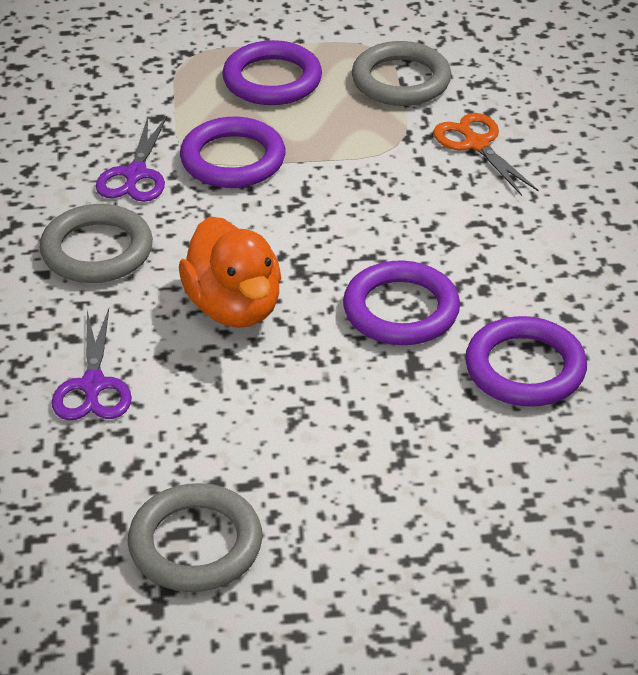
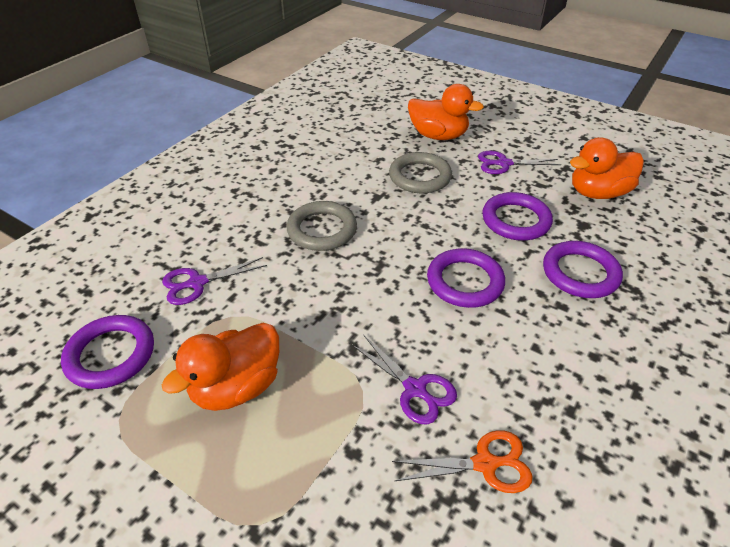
grey ring: 3 -> 2
orange duck: 1 -> 3
purple scissors: 2 -> 3

